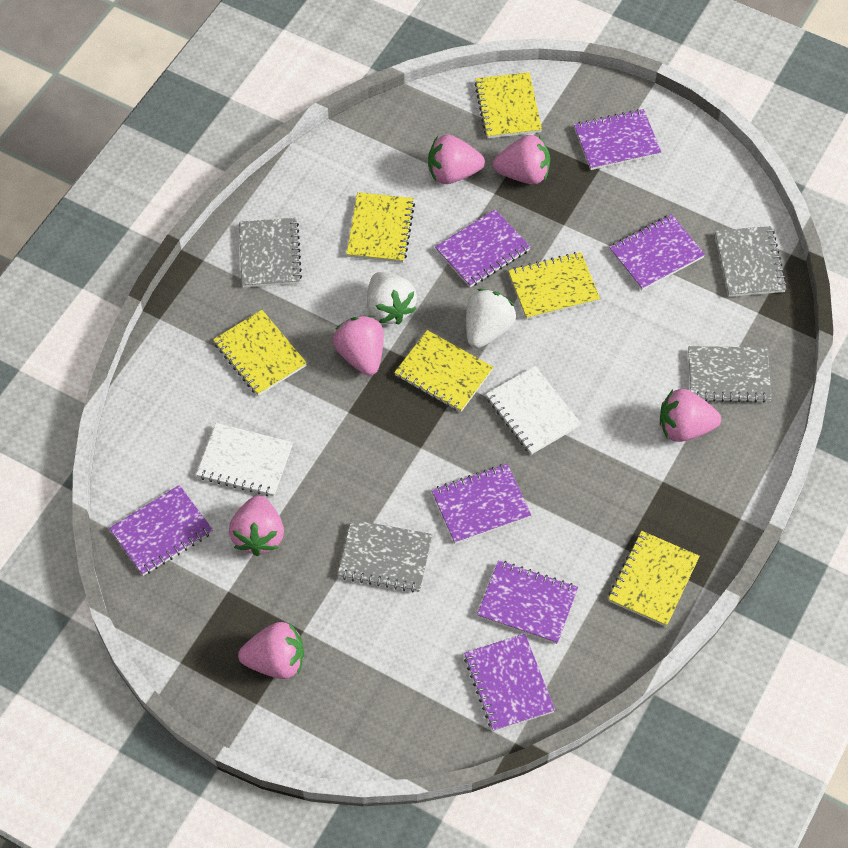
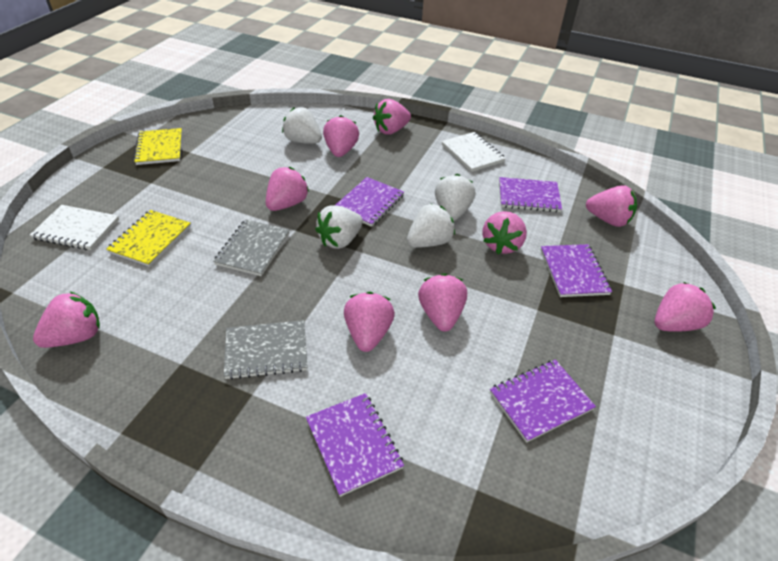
grey notebook: 4 -> 2
pink strawberry: 6 -> 9
purple notebook: 7 -> 5
white strawberry: 2 -> 4
yellow notebook: 6 -> 2

